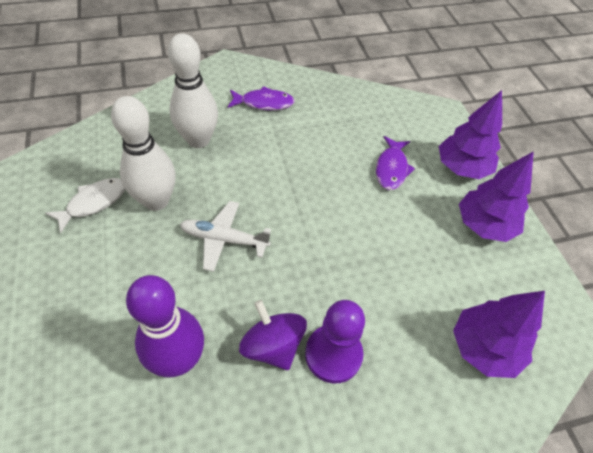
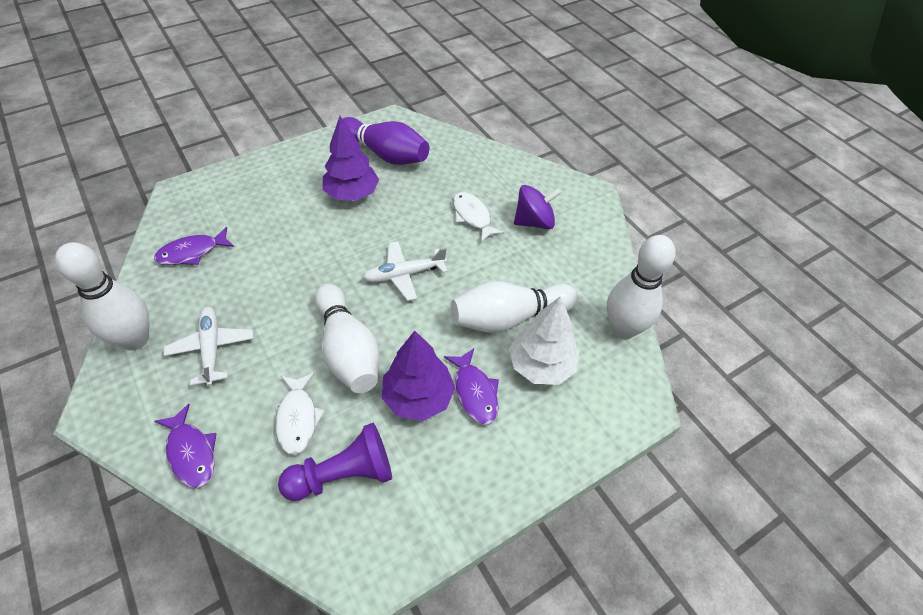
purple fish: 2 -> 3
purple tree: 3 -> 2
white bowling pin: 2 -> 4
white fish: 1 -> 2
white plane: 1 -> 2
white tree: 0 -> 1

